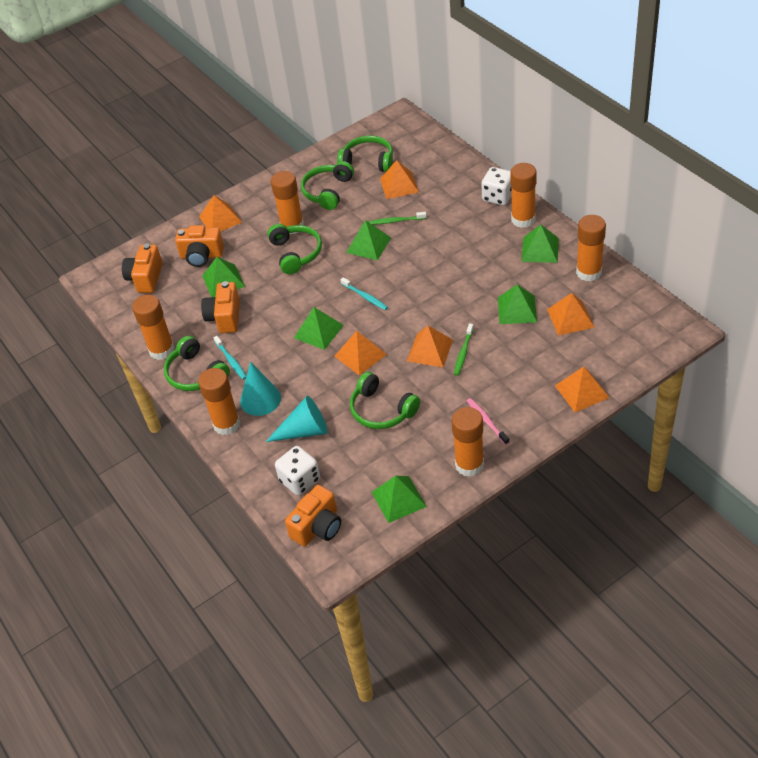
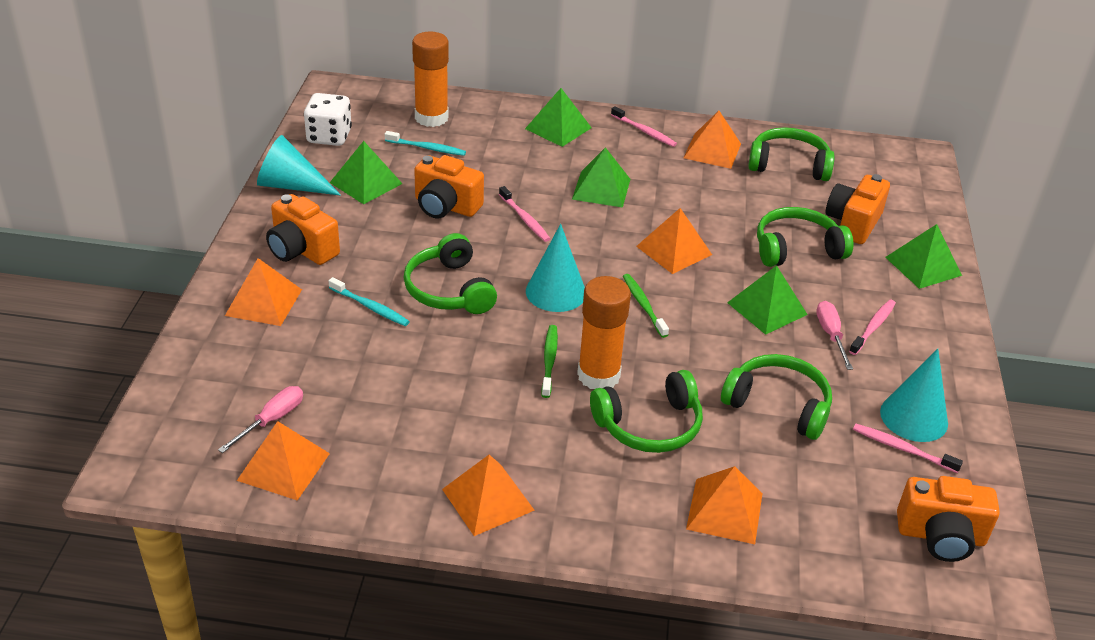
green pyramid: 6 -> 5
orange glue stick: 6 -> 2
pink screwdriver: 0 -> 2
pink toothbrush: 1 -> 4
turquoise cone: 2 -> 3
white dice: 2 -> 1

